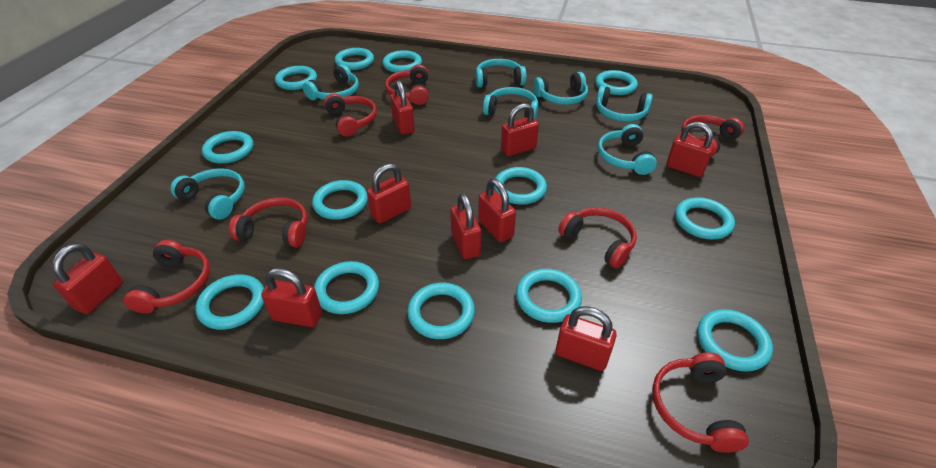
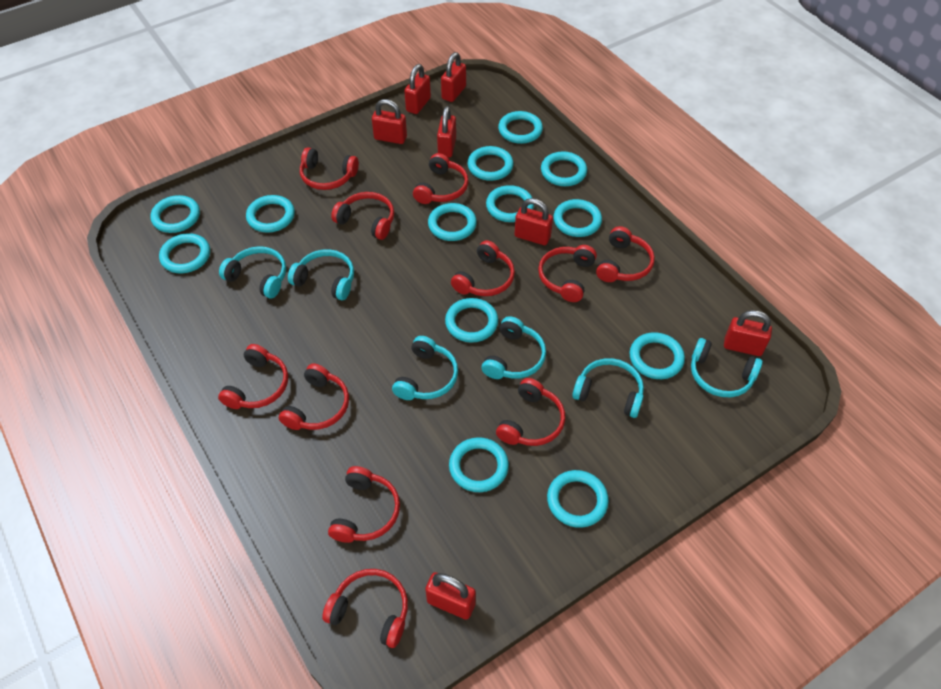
red headphones: 7 -> 11
red padlock: 9 -> 7
turquoise headphones: 7 -> 6

